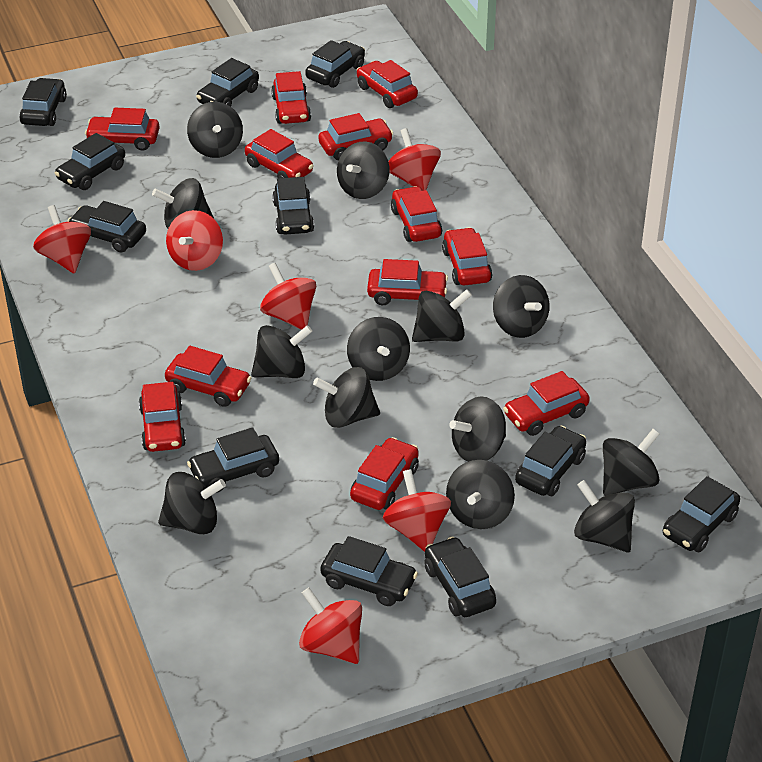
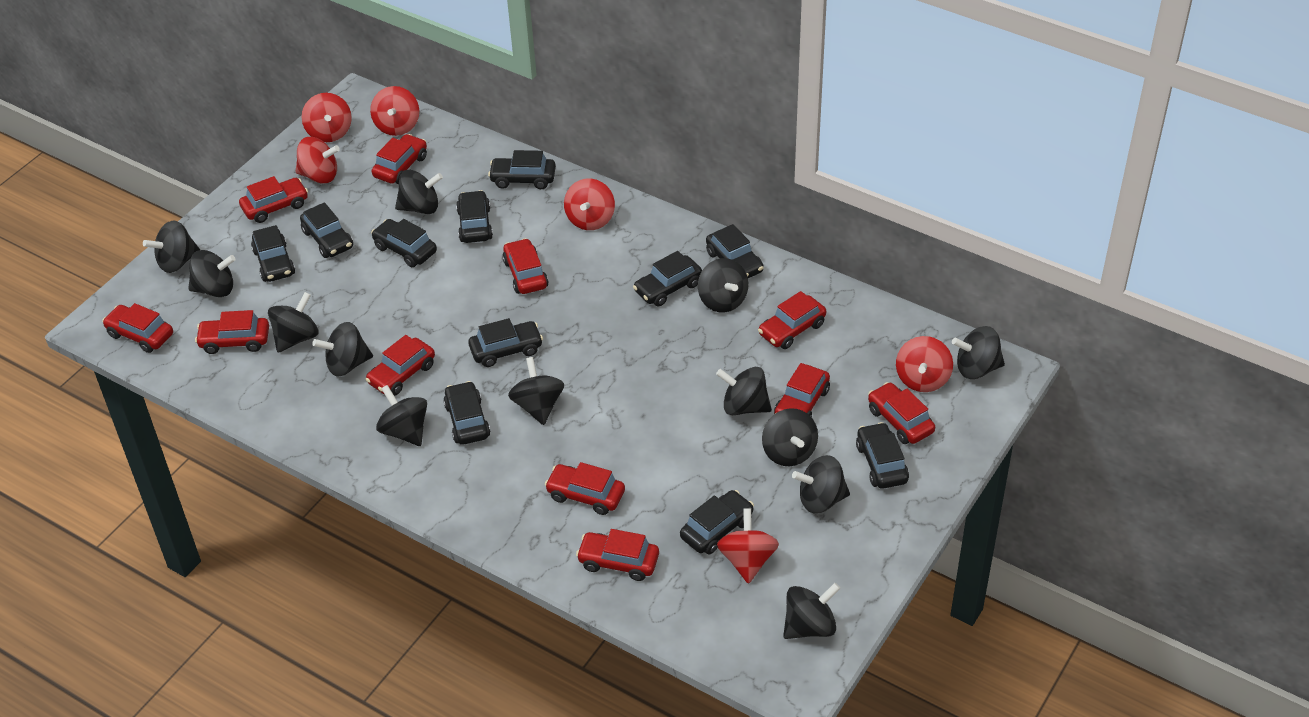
red car: 12 -> 11

